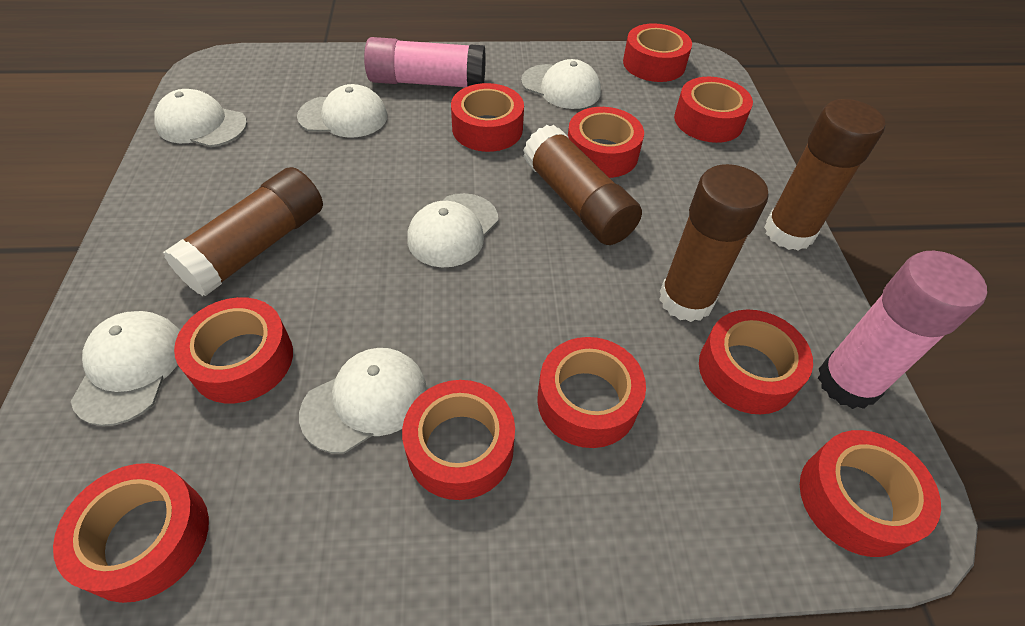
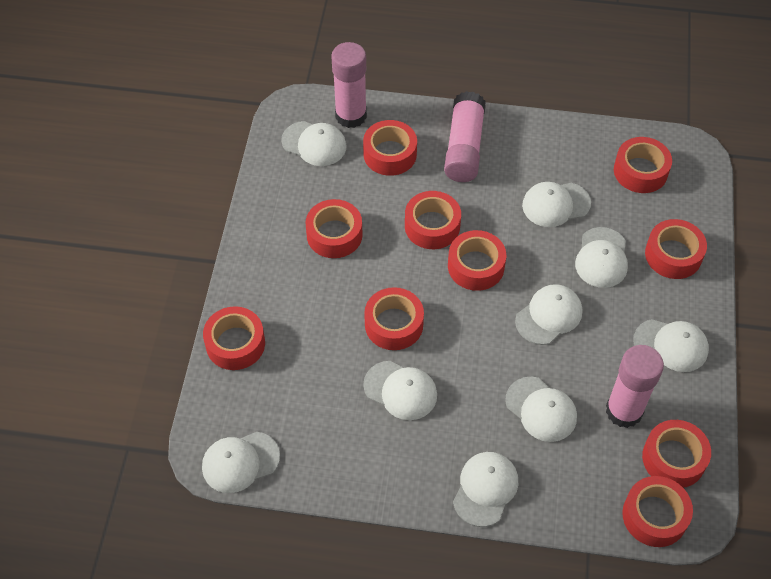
brown glue stick: 4 -> 0
pink glue stick: 2 -> 3
white cap: 6 -> 9

